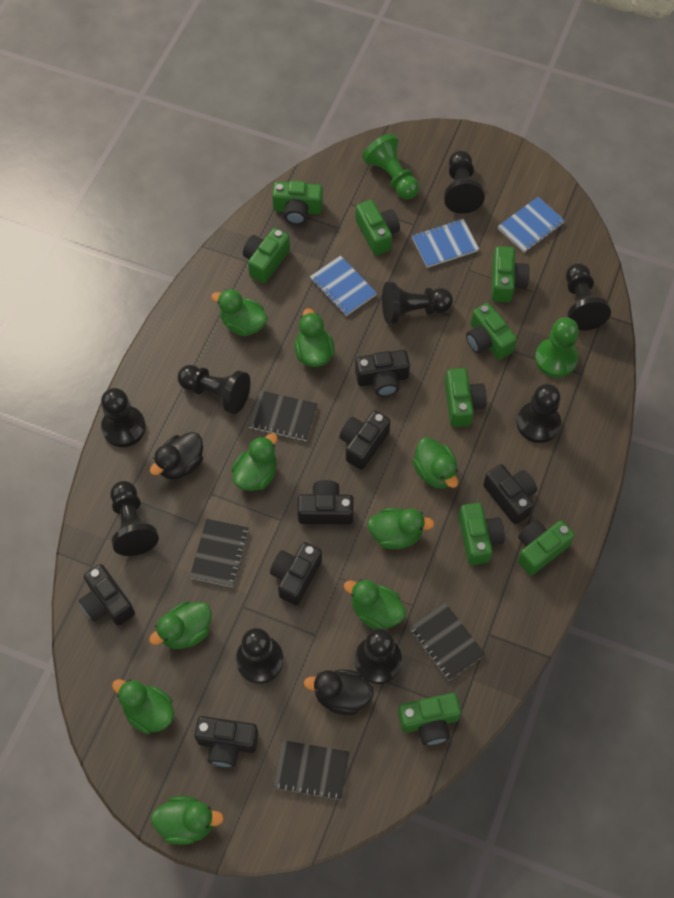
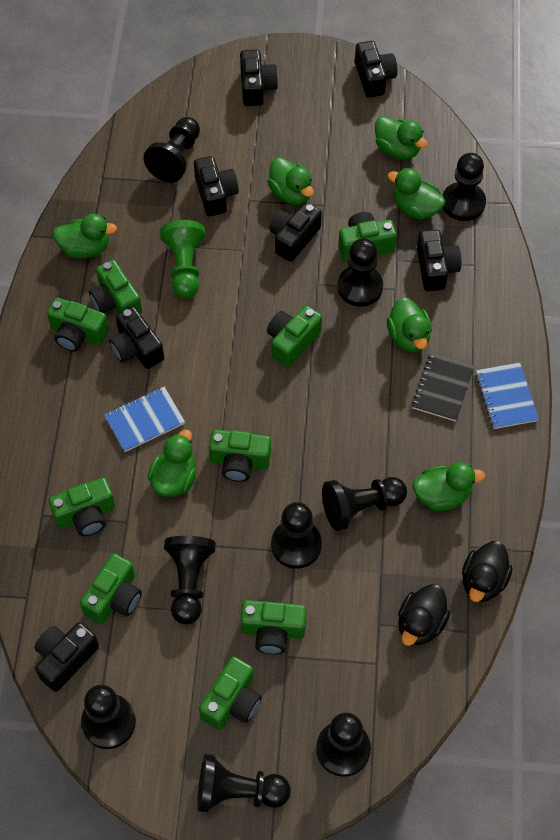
black notebook: 4 -> 1
blue notebook: 3 -> 2
green duck: 9 -> 7
green pawn: 2 -> 1

